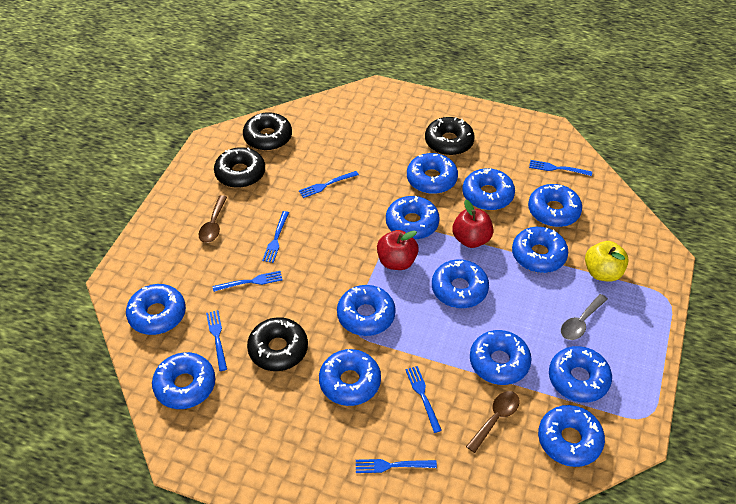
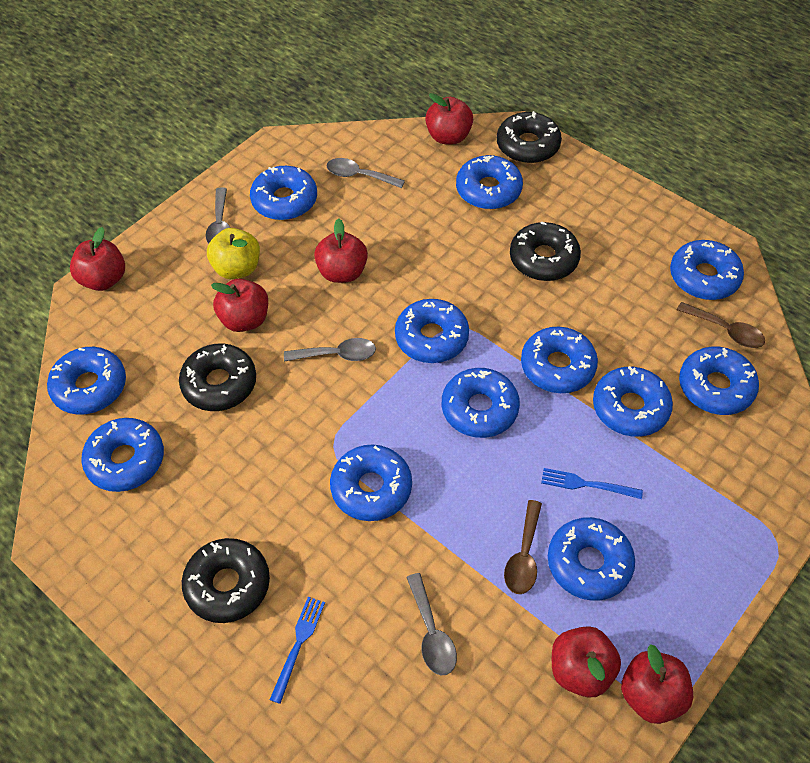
blue donut: 13 -> 12
blue fork: 7 -> 2
grey spoon: 1 -> 4
red apple: 2 -> 6

